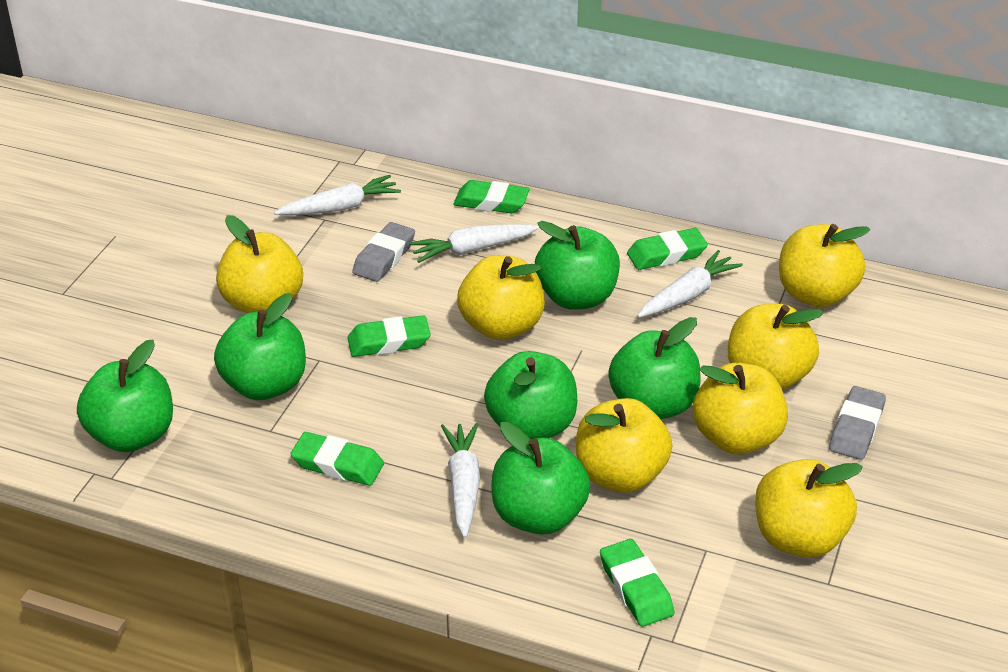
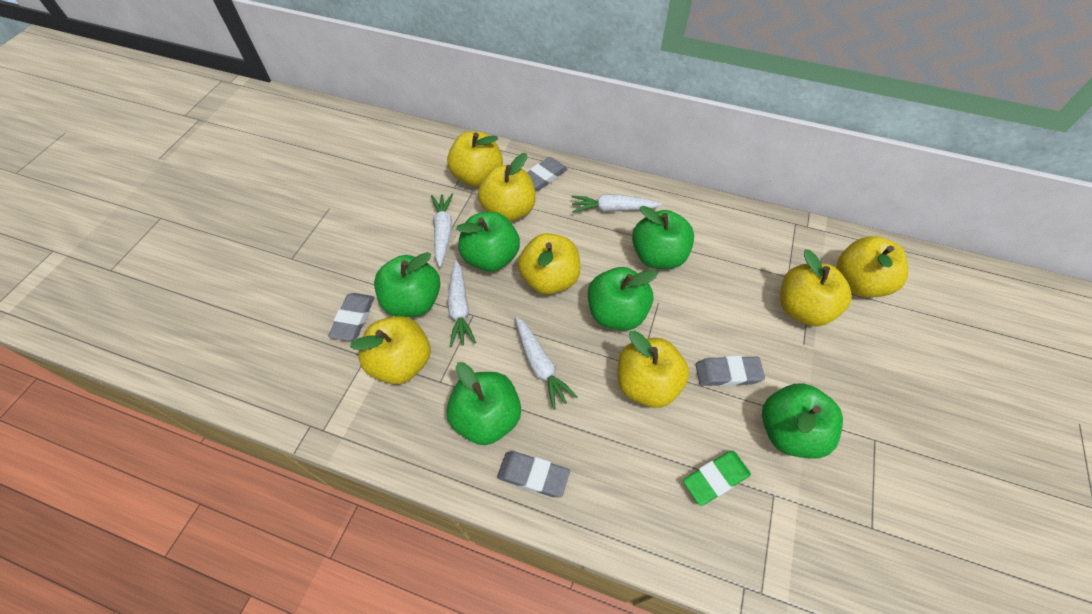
green eraser: 5 -> 1
grey eraser: 2 -> 4

